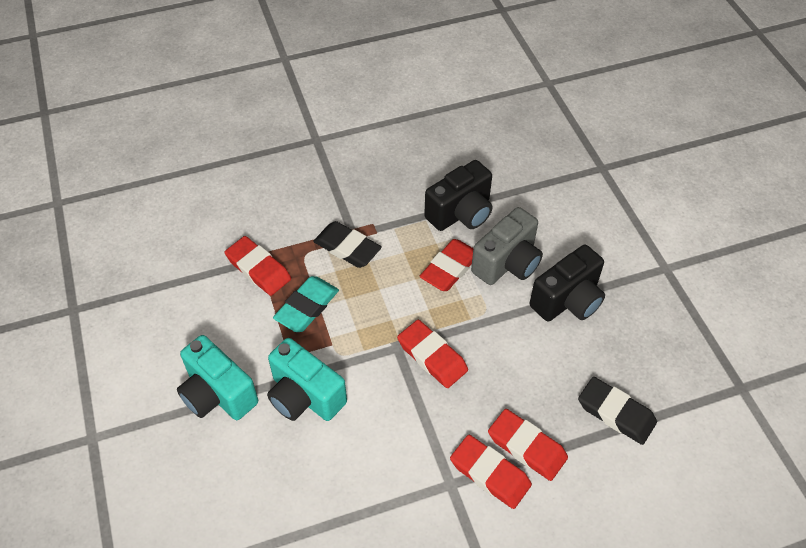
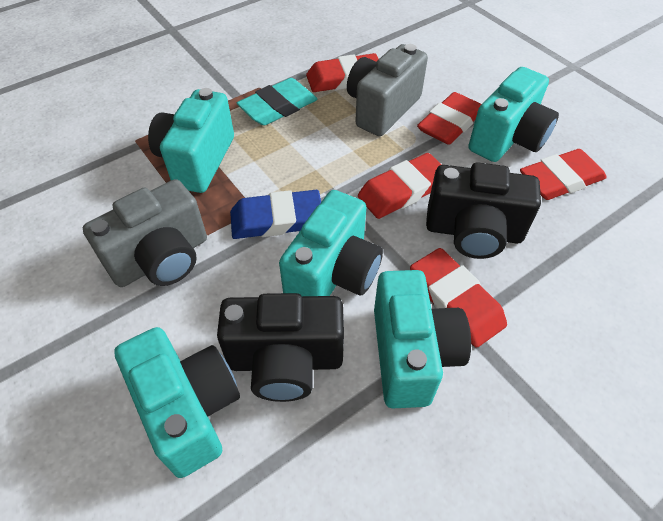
black eraser: 2 -> 0
blue eraser: 0 -> 1
grey camera: 1 -> 2
turquoise camera: 2 -> 5

